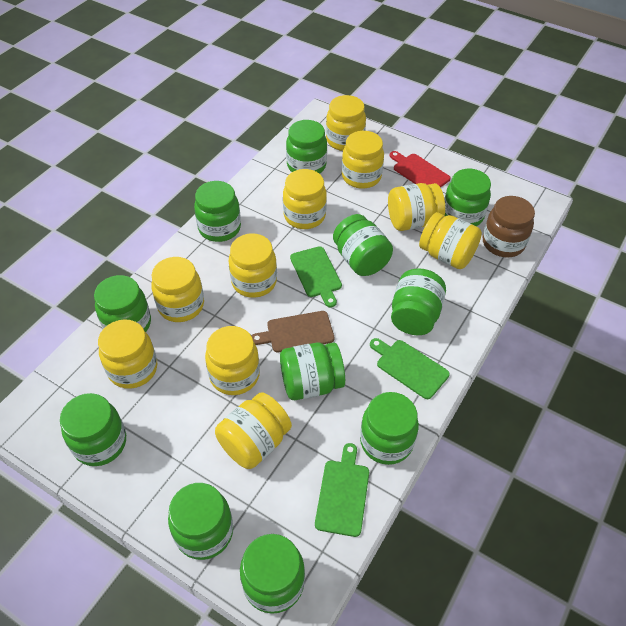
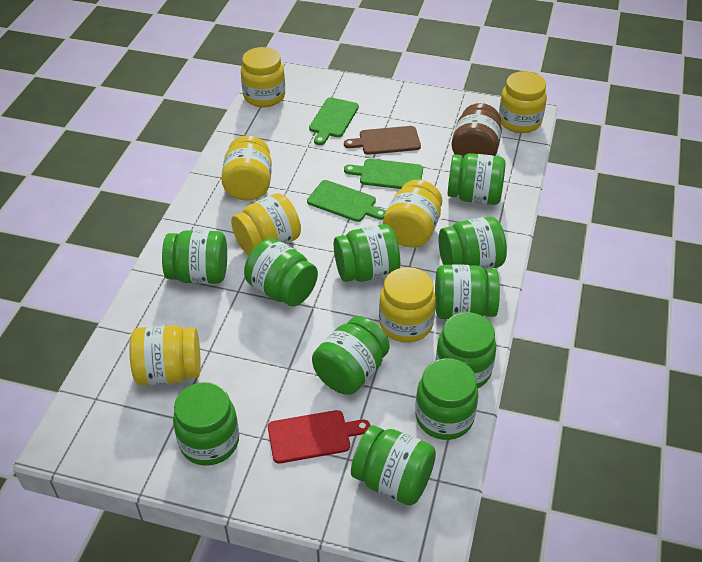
yellow jar: 10 -> 7

